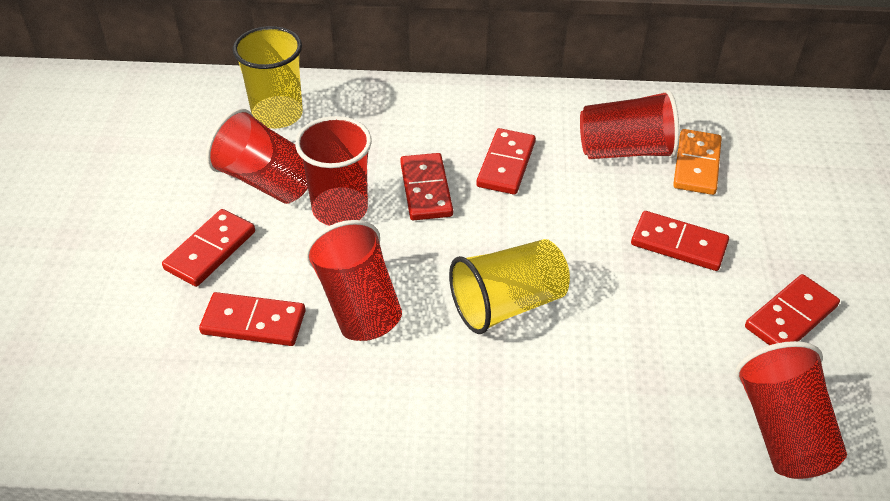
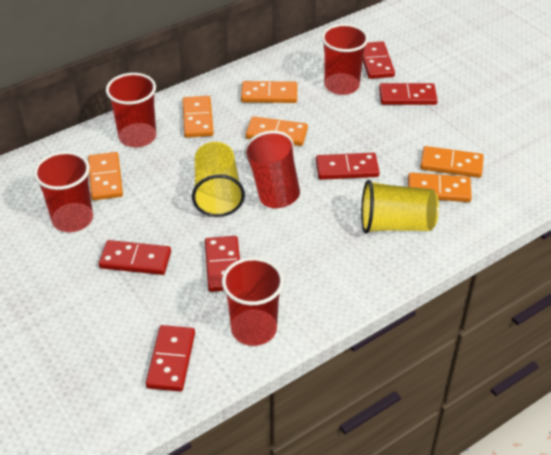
orange domino: 1 -> 6

